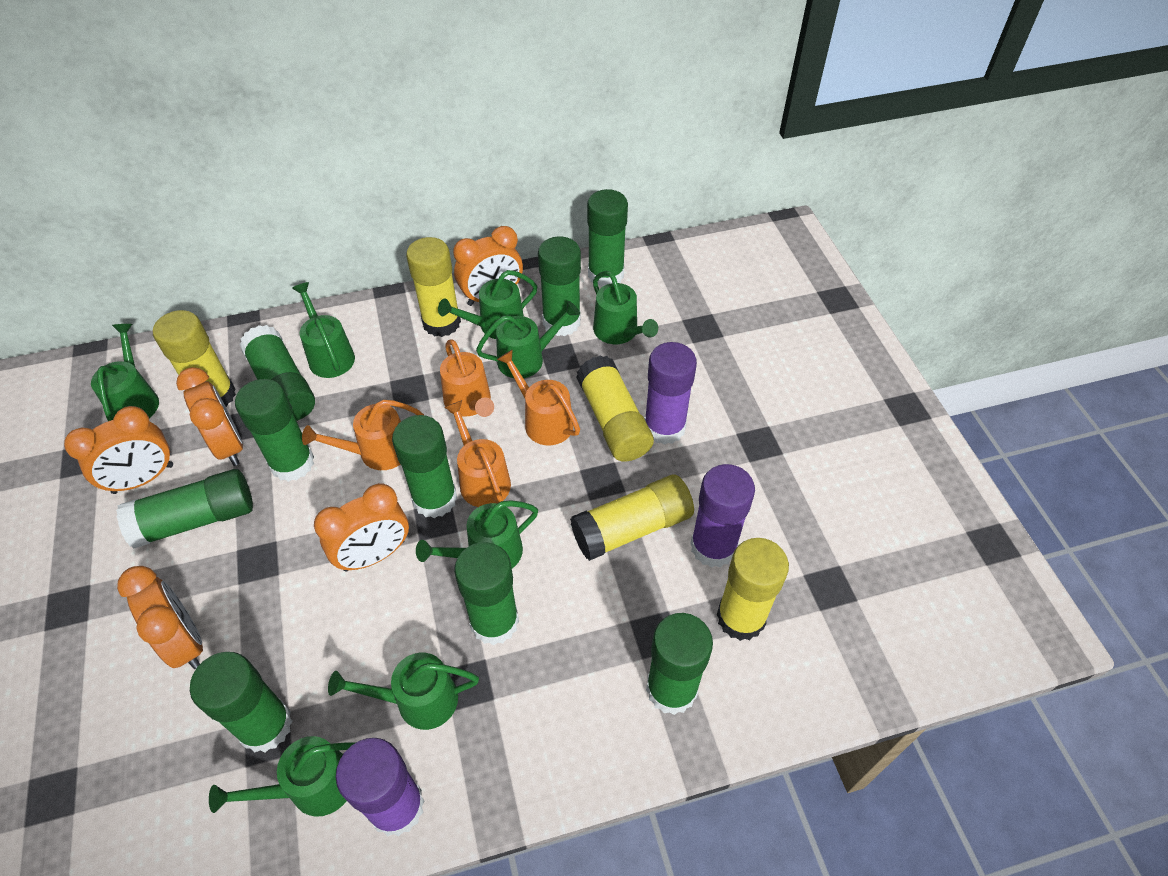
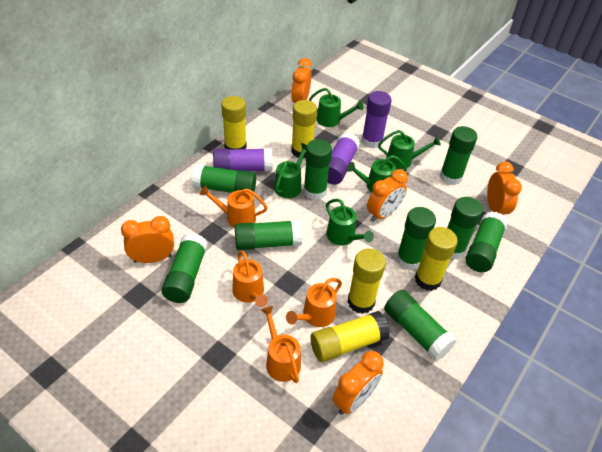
green watering can: 8 -> 5

